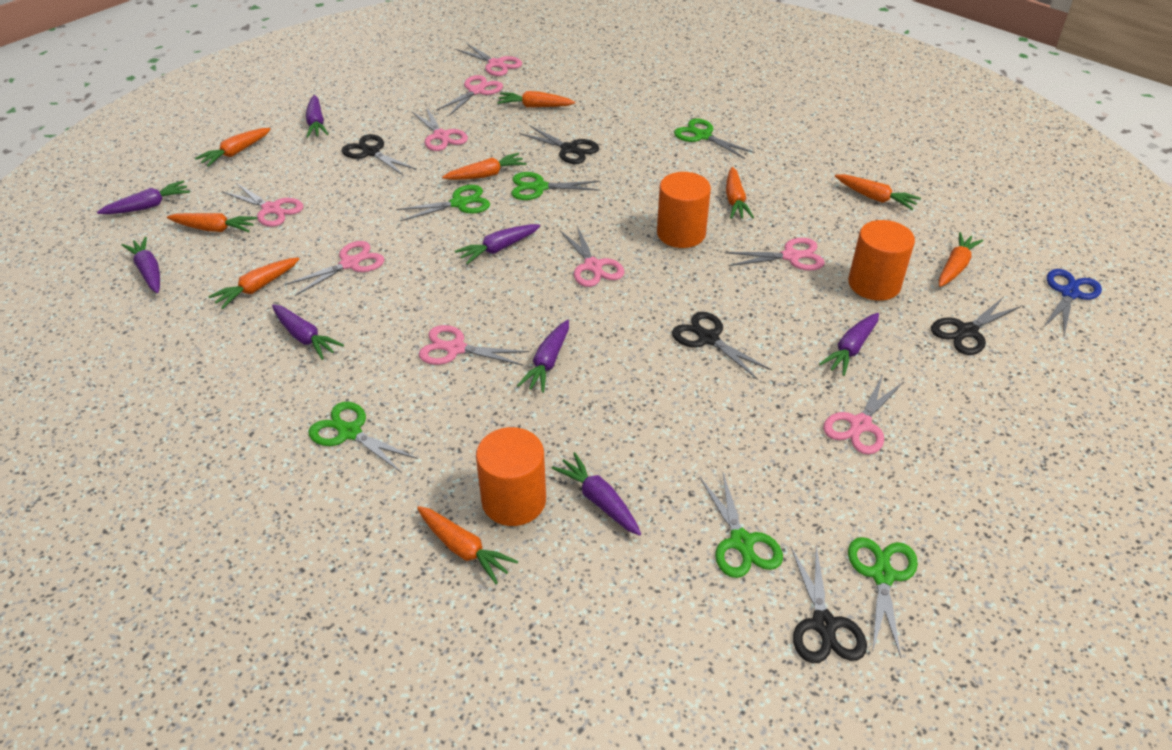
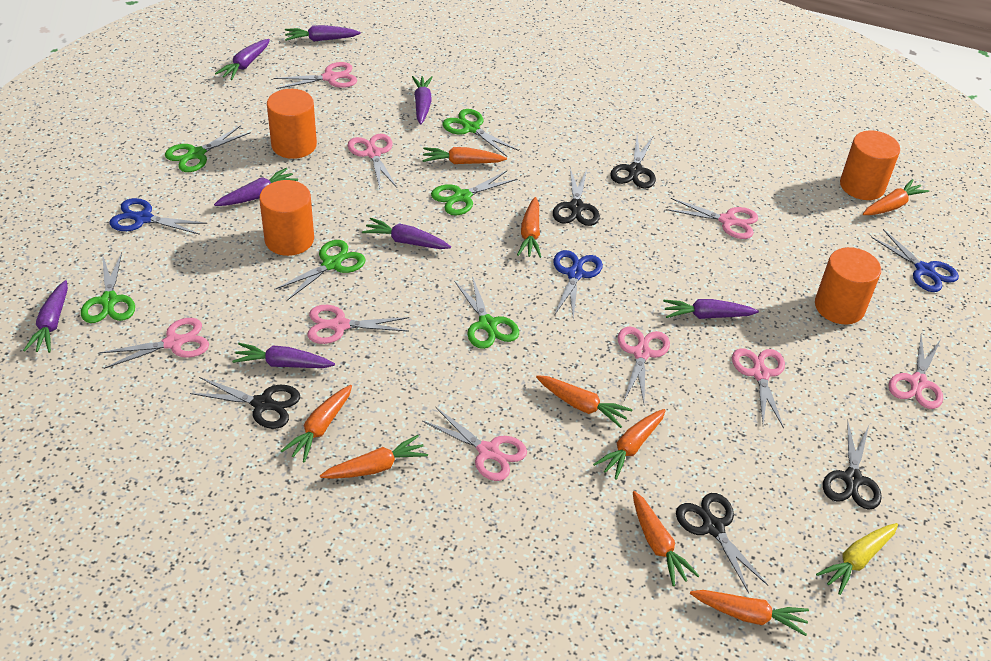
blue scissors: 1 -> 3
orange cylinder: 3 -> 4
yellow carrot: 0 -> 1

